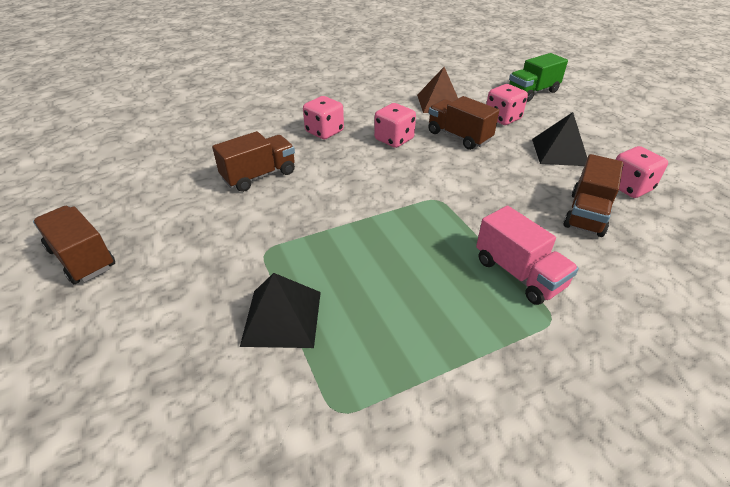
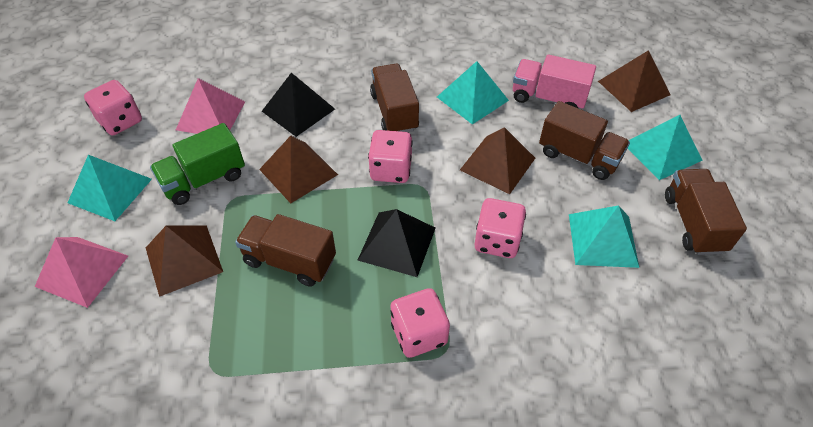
brown pyramid: 1 -> 4
pink pyramid: 0 -> 2
turquoise pyramid: 0 -> 4

